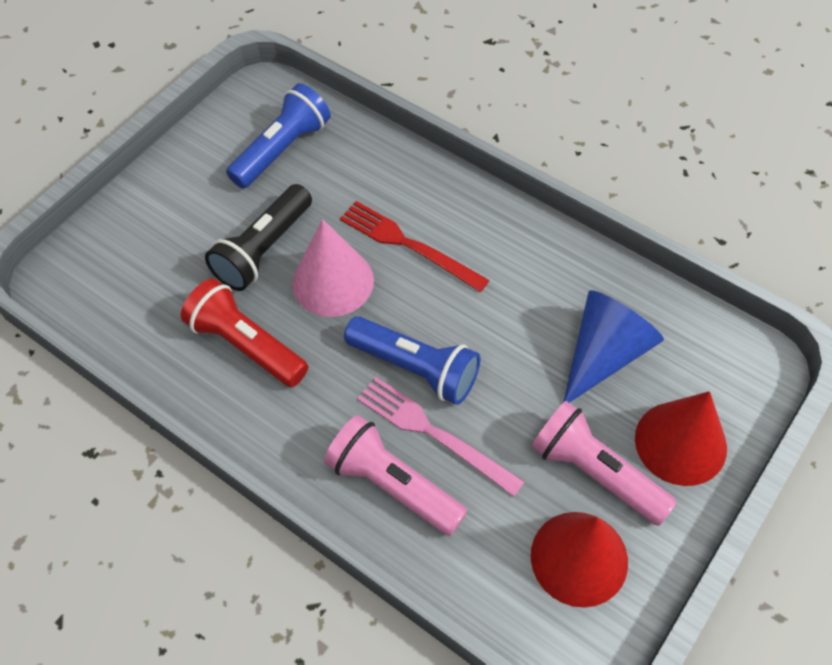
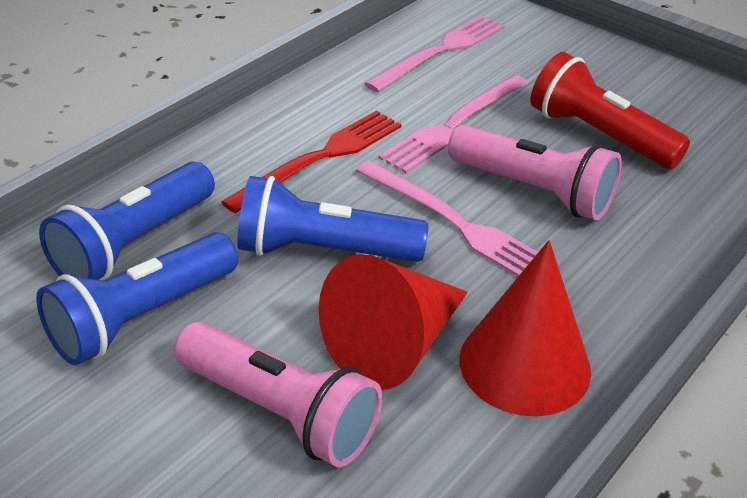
black flashlight: 1 -> 0
blue cone: 1 -> 0
blue flashlight: 2 -> 3
pink cone: 1 -> 0
pink fork: 1 -> 3

